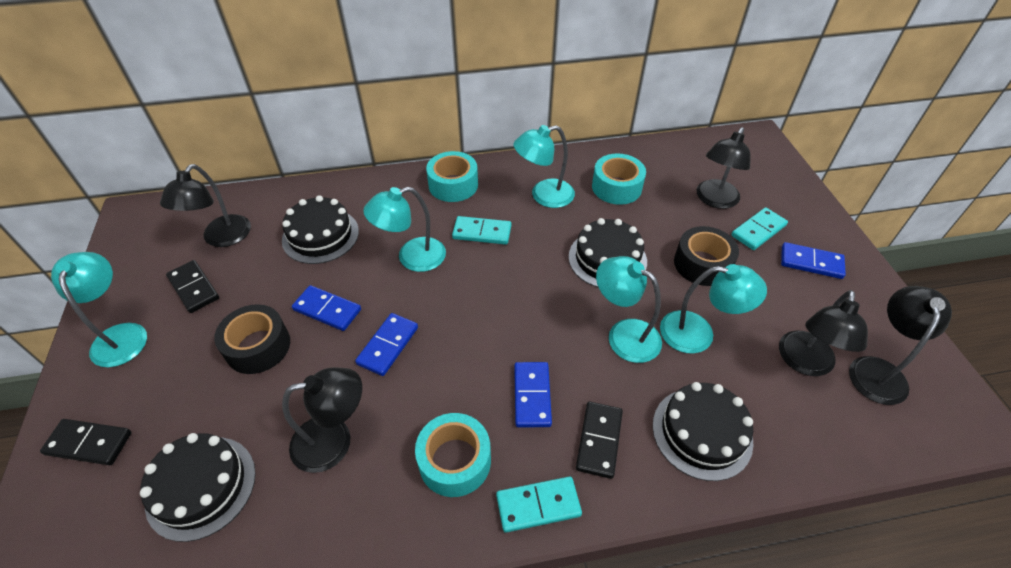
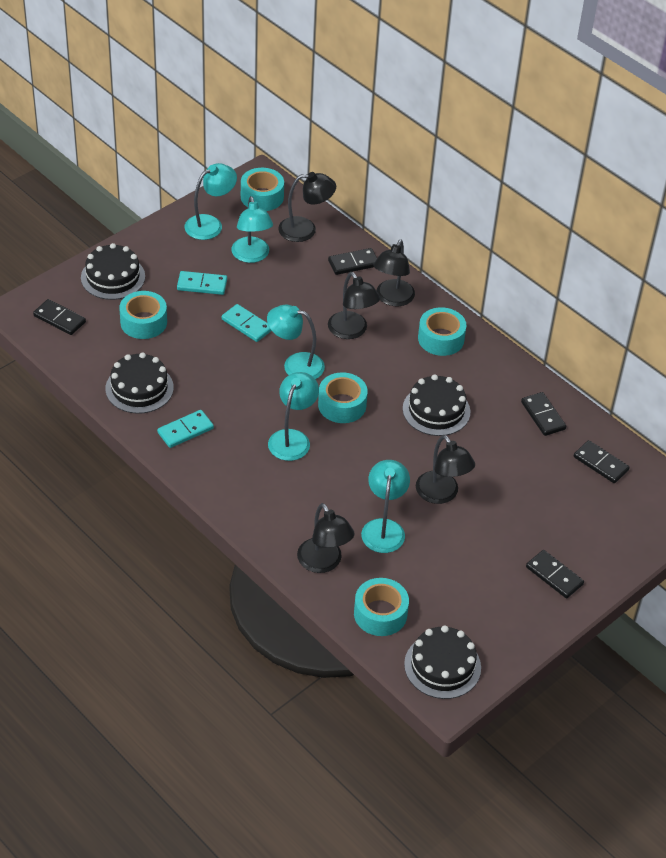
black domino: 3 -> 5
black tape: 2 -> 0
blue domino: 4 -> 0
turquoise tape: 3 -> 5

